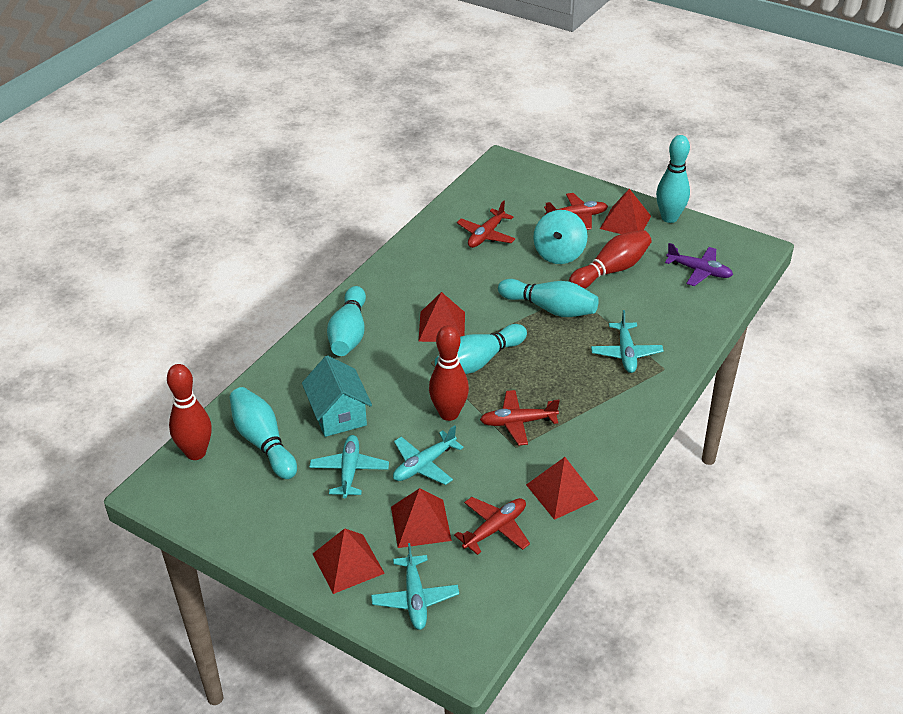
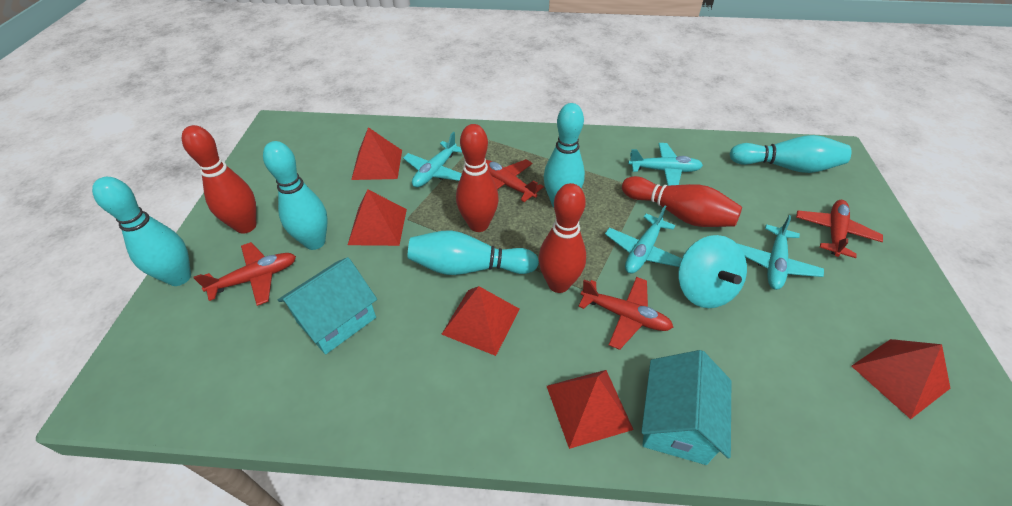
purple plane: 1 -> 0
red bowling pin: 3 -> 4
turquoise house: 1 -> 2

